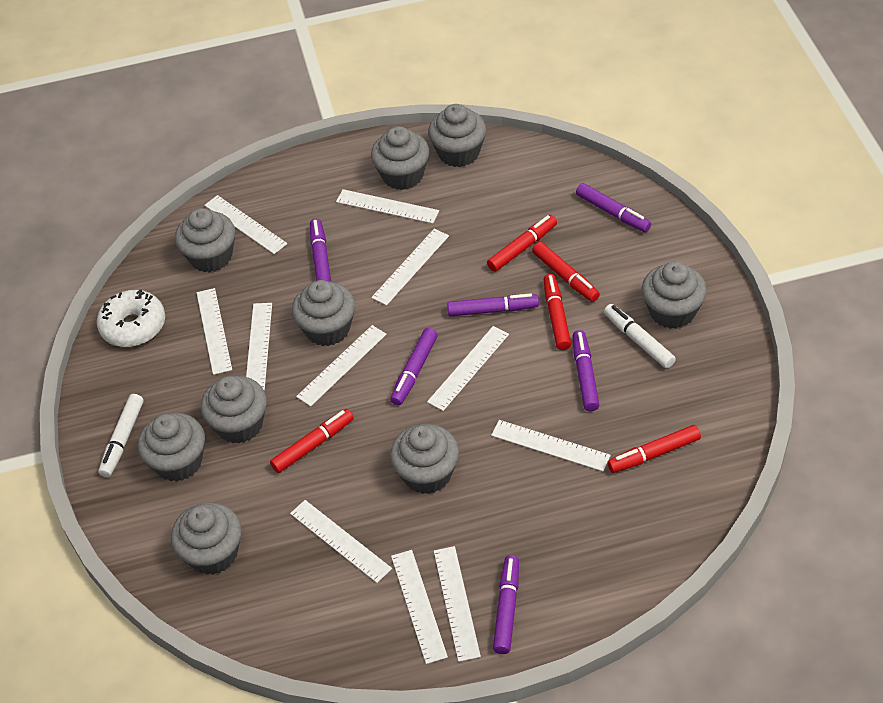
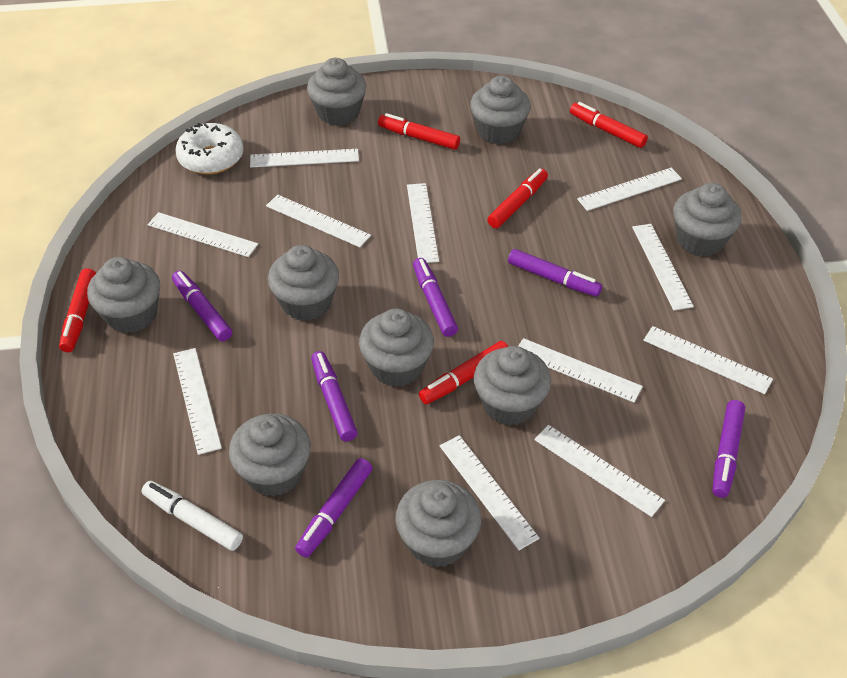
white marker: 2 -> 1

